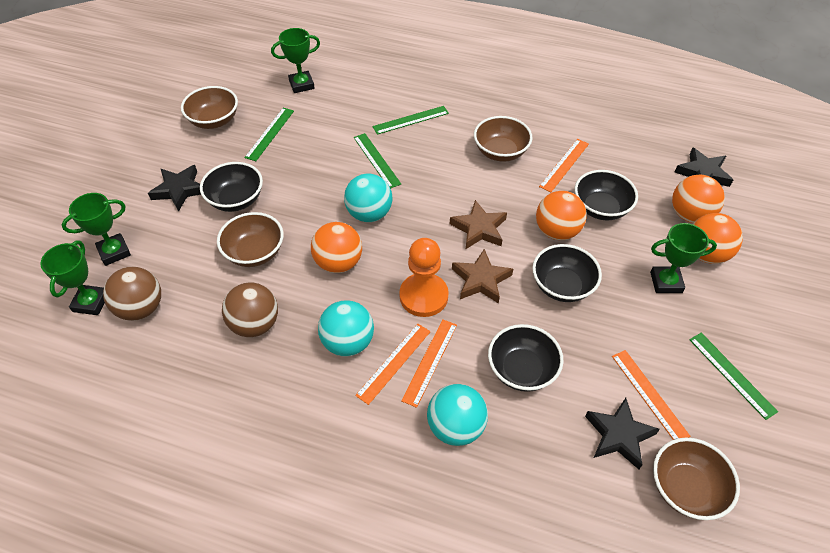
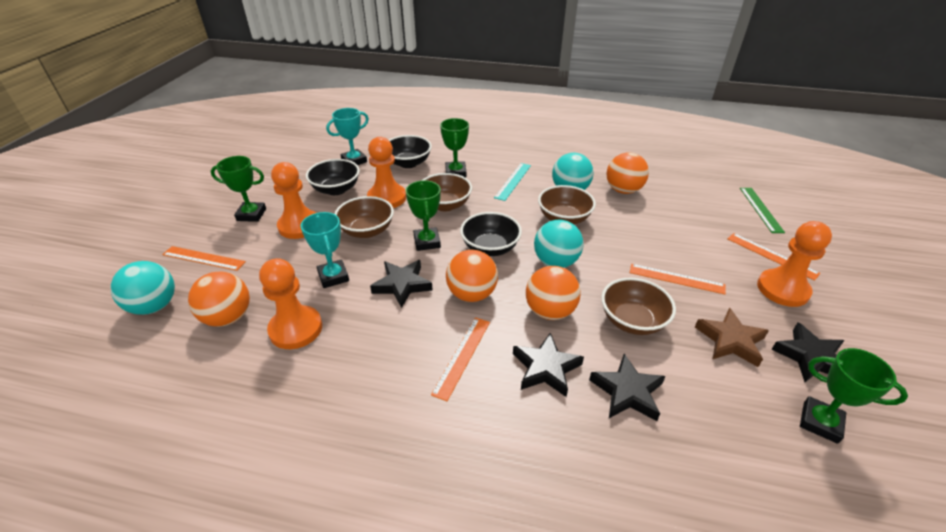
black bowl: 4 -> 3
black star: 3 -> 4
brown ball: 2 -> 0
brown star: 2 -> 1
green ruler: 4 -> 1
orange pawn: 1 -> 4
turquoise ruler: 0 -> 1
turquoise trophy: 0 -> 2

